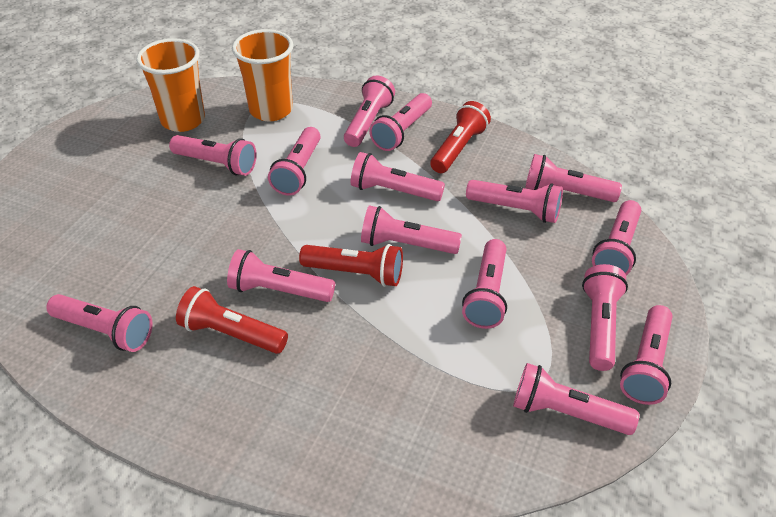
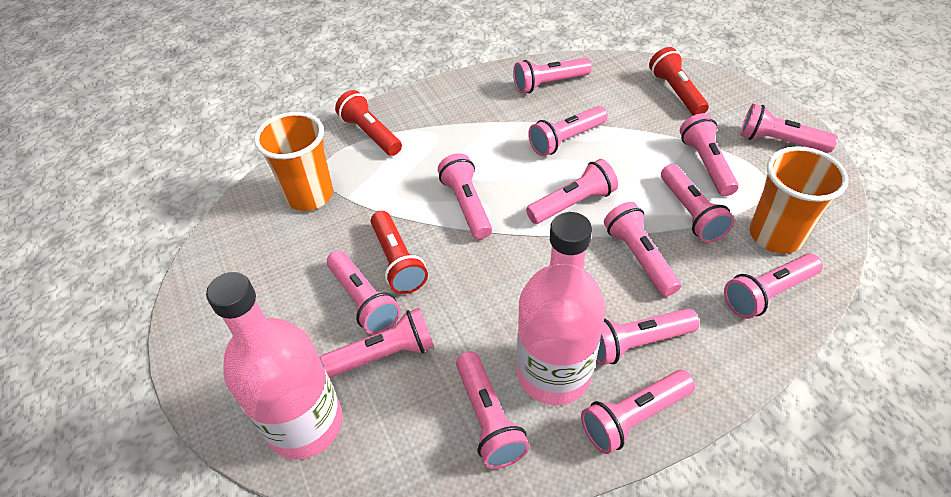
pink bottle: 0 -> 2
pink flashlight: 15 -> 14

